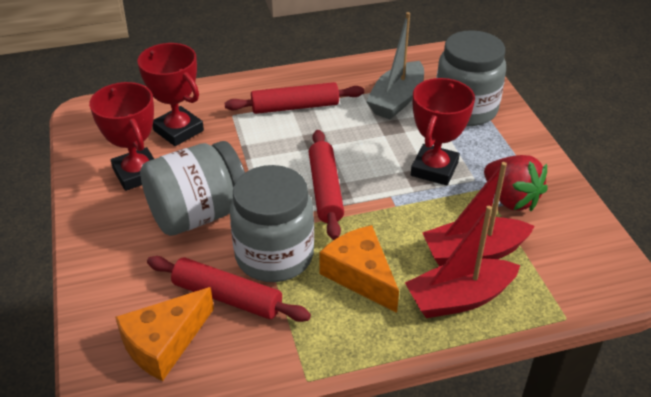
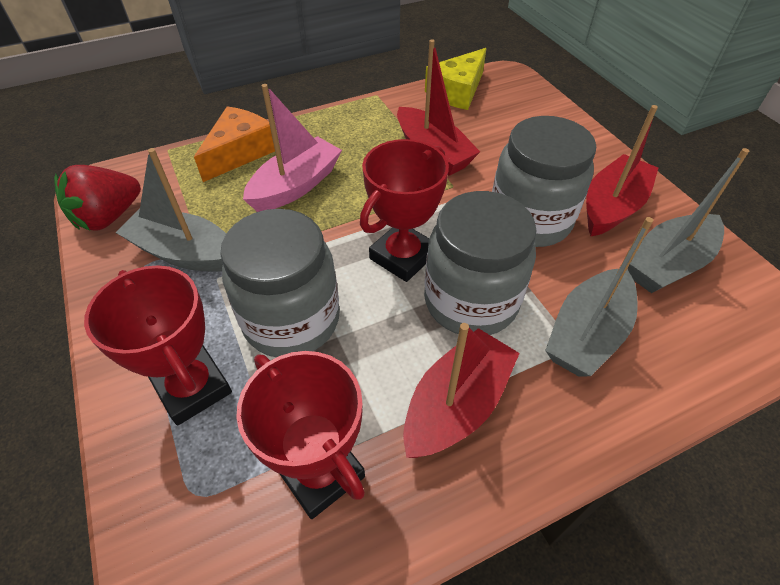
grey boat: 1 -> 3
orange cheese: 2 -> 1
pink boat: 0 -> 1
red boat: 2 -> 3
red rolling pin: 3 -> 0
yellow cheese: 0 -> 1

